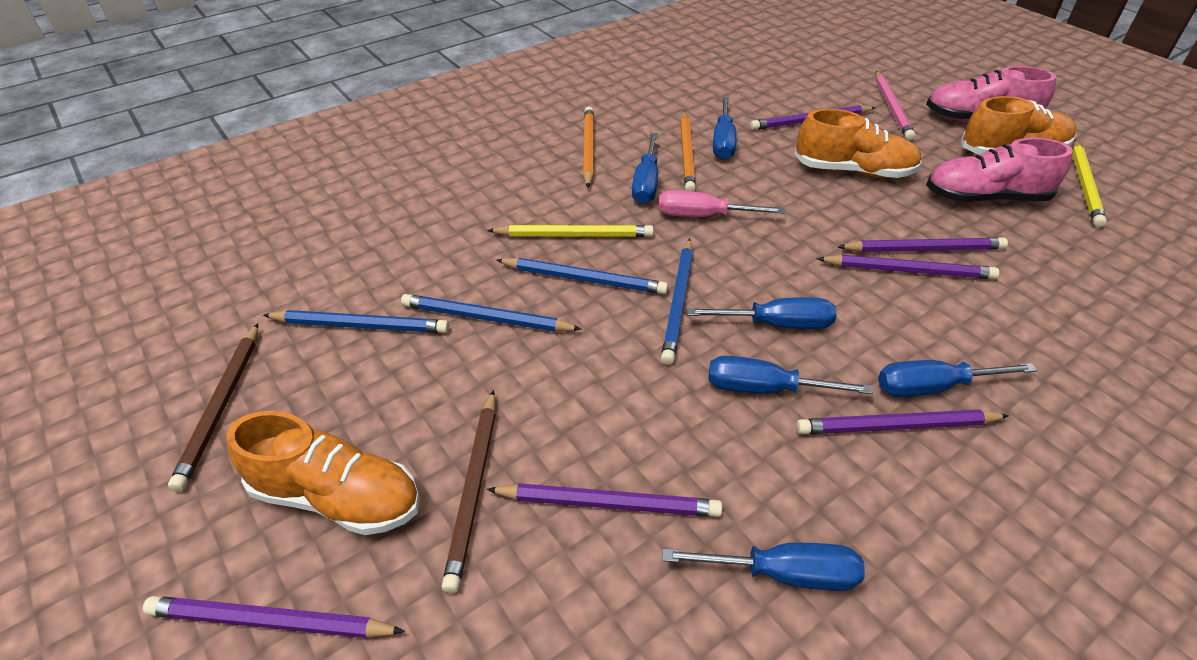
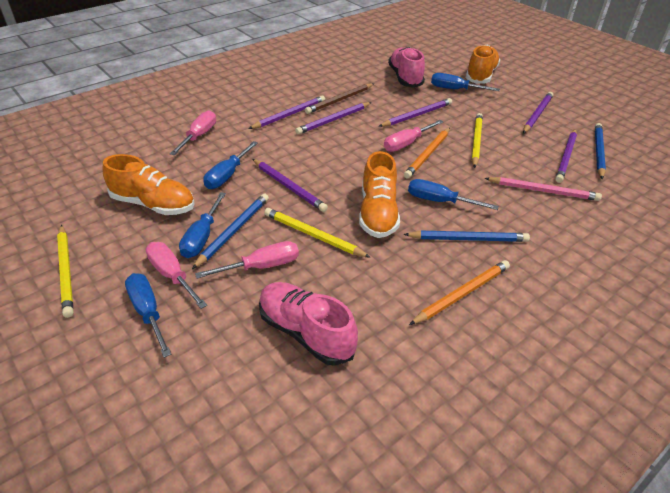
blue pencil: 4 -> 3
blue screwdriver: 6 -> 5
brown pencil: 2 -> 1
pink screwdriver: 1 -> 4
yellow pencil: 2 -> 3

